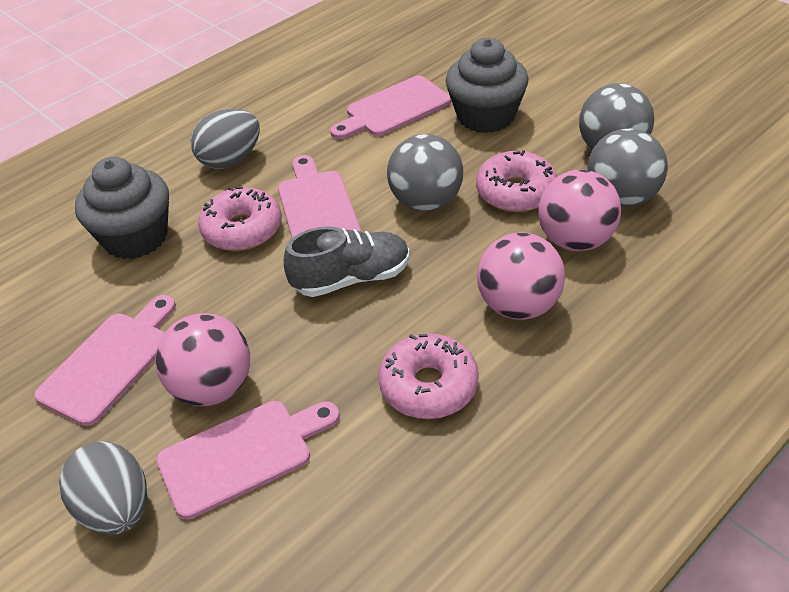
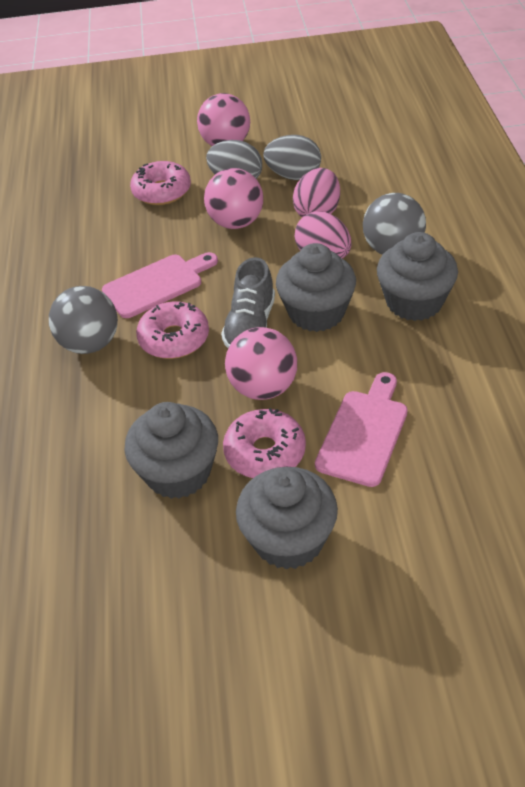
grey ball: 3 -> 2
grey cupcake: 2 -> 4
pink cutting board: 4 -> 2
pink egg: 0 -> 2

